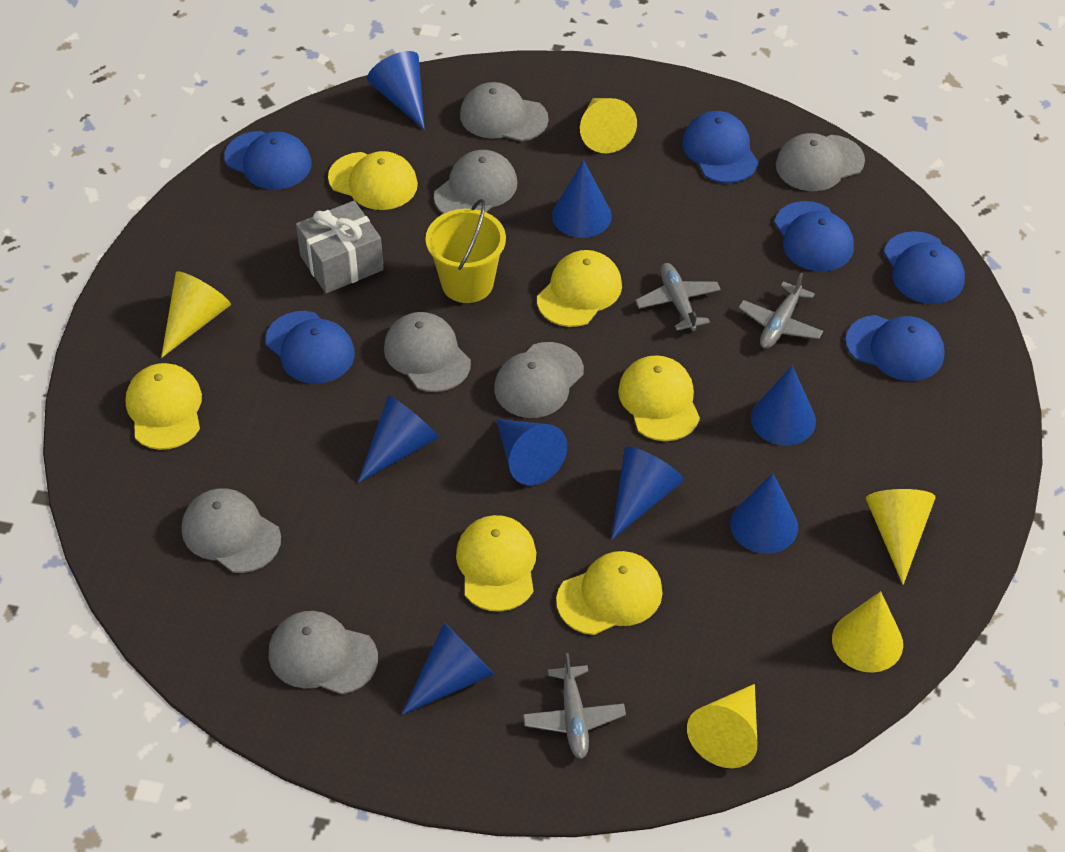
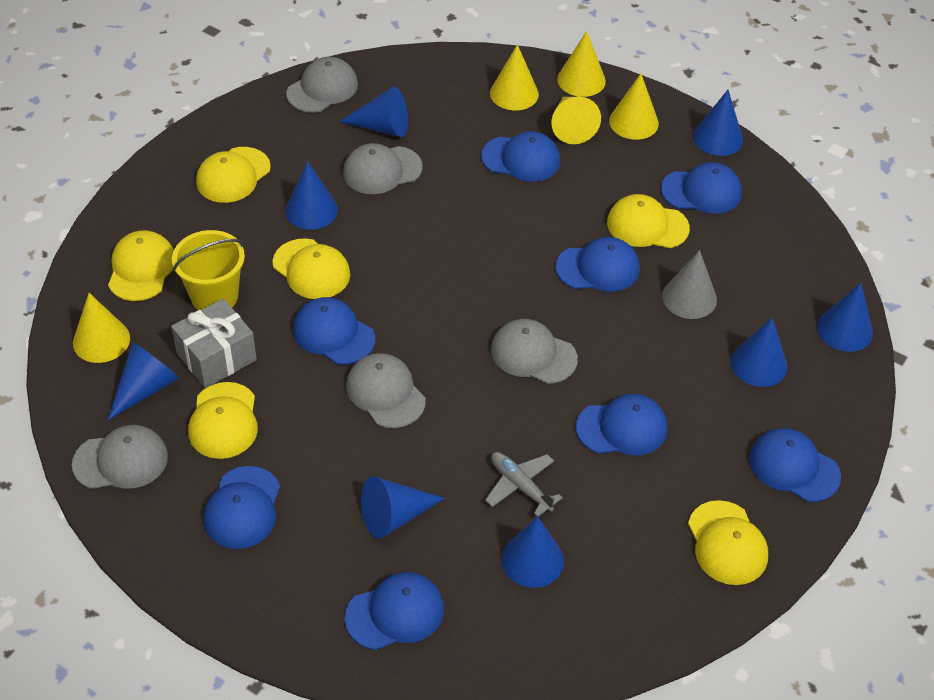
blue cap: 6 -> 8
grey cap: 7 -> 5
grey cone: 0 -> 1
grey plane: 3 -> 1

